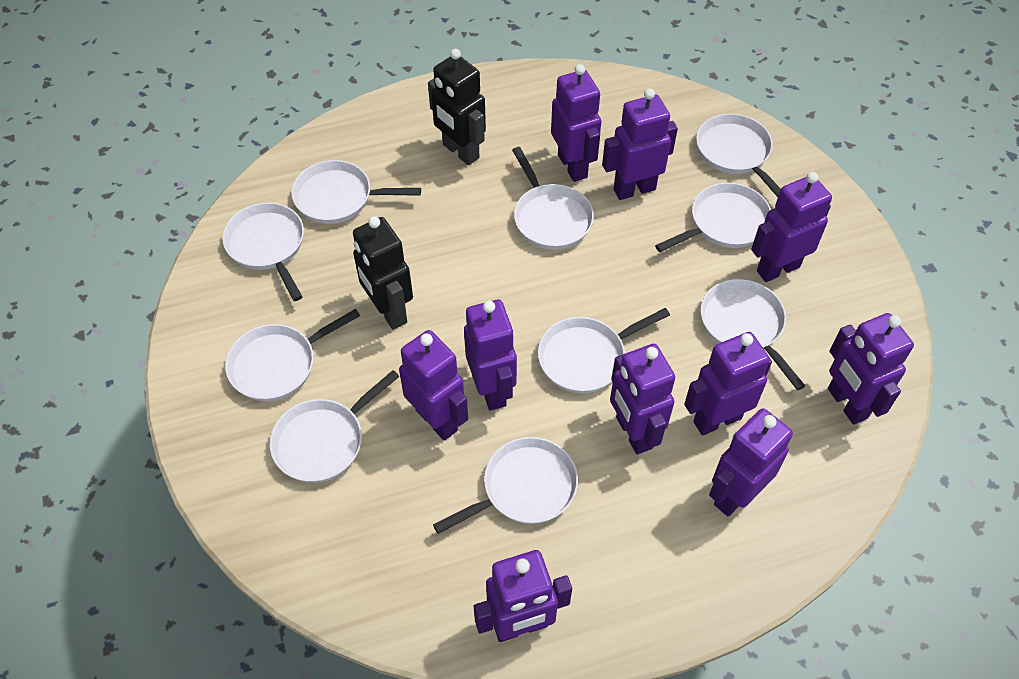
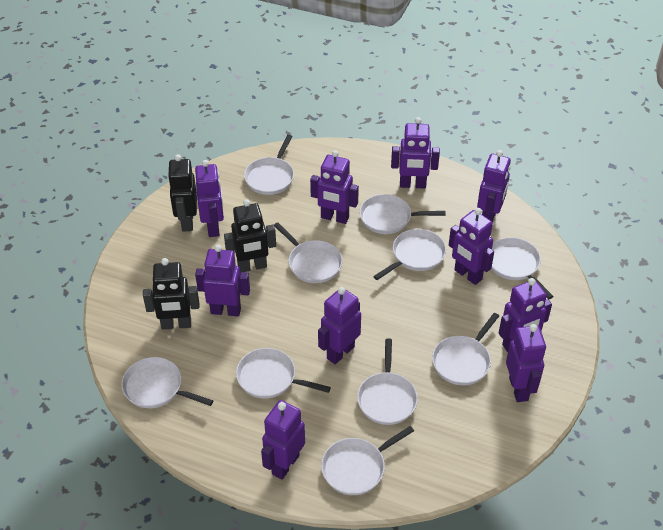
black robot: 2 -> 3

